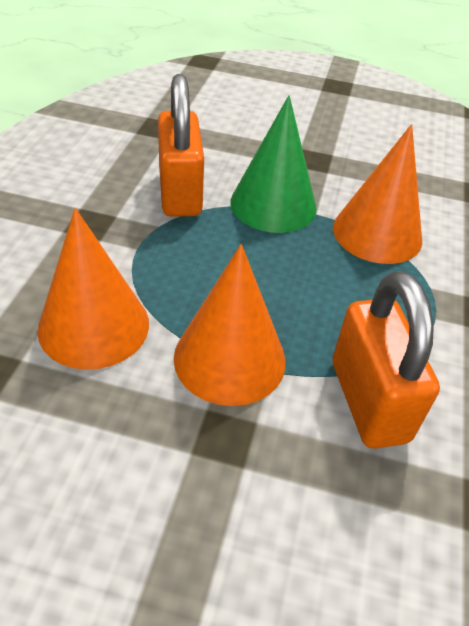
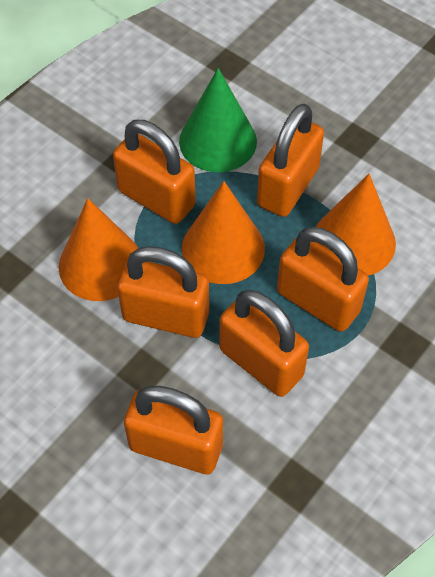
orange padlock: 2 -> 6

